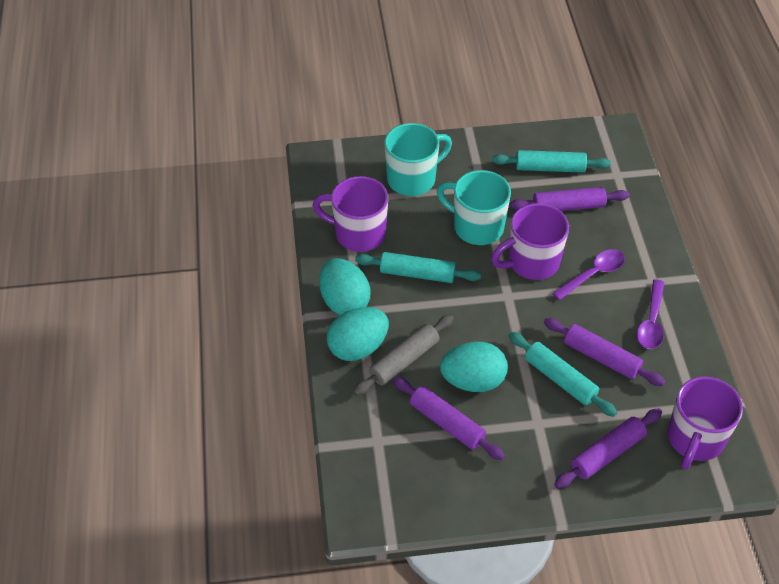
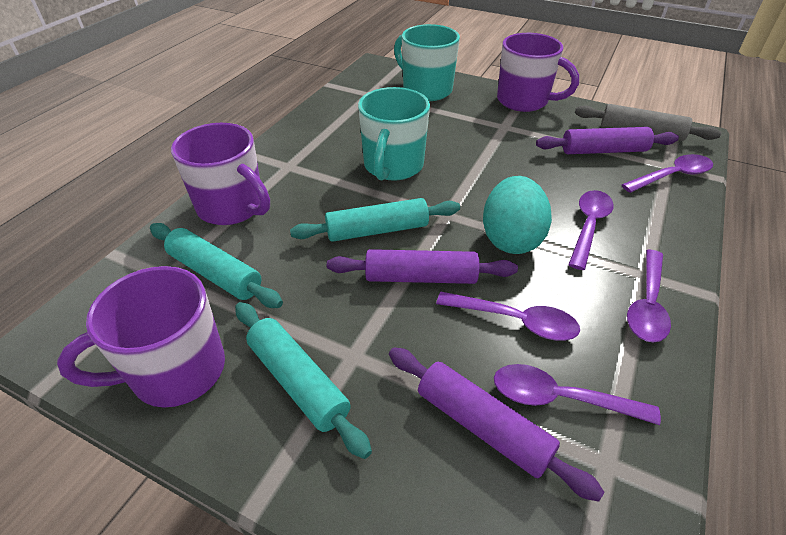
purple rolling pin: 4 -> 3
purple spoon: 2 -> 5
turquoise egg: 3 -> 1

